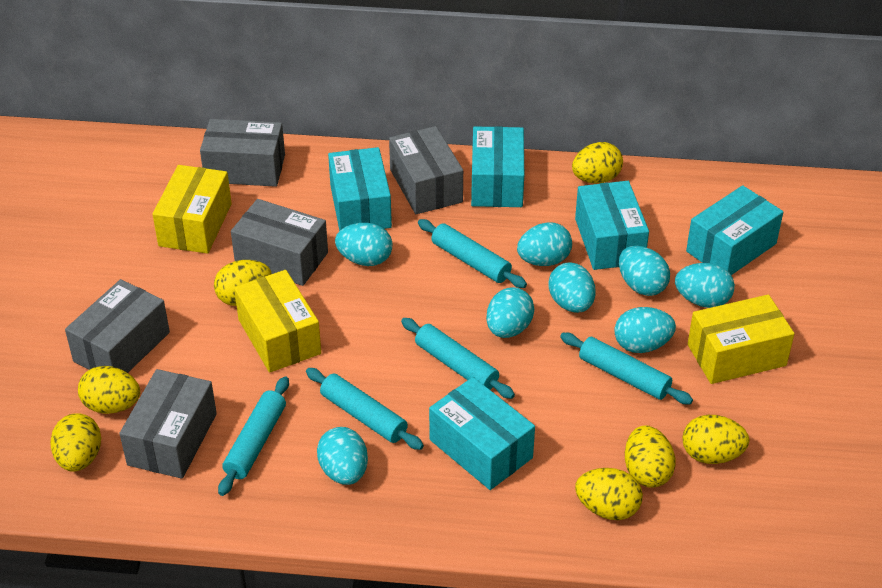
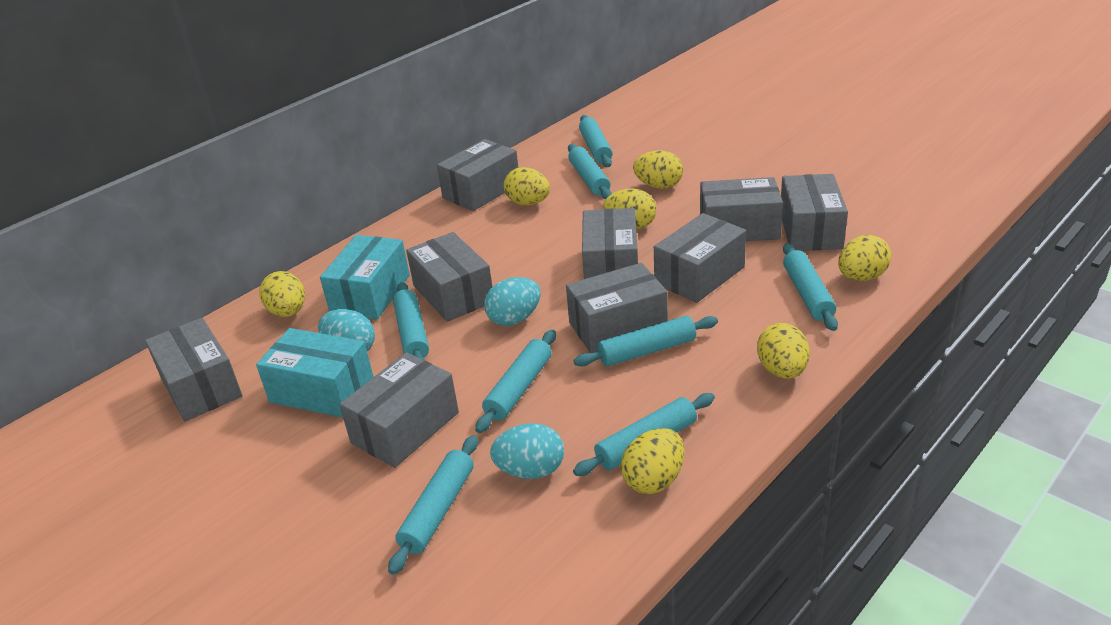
grey box: 5 -> 9
turquoise box: 5 -> 2
turquoise egg: 8 -> 3
turquoise rolling pin: 5 -> 8
yellow box: 3 -> 0

